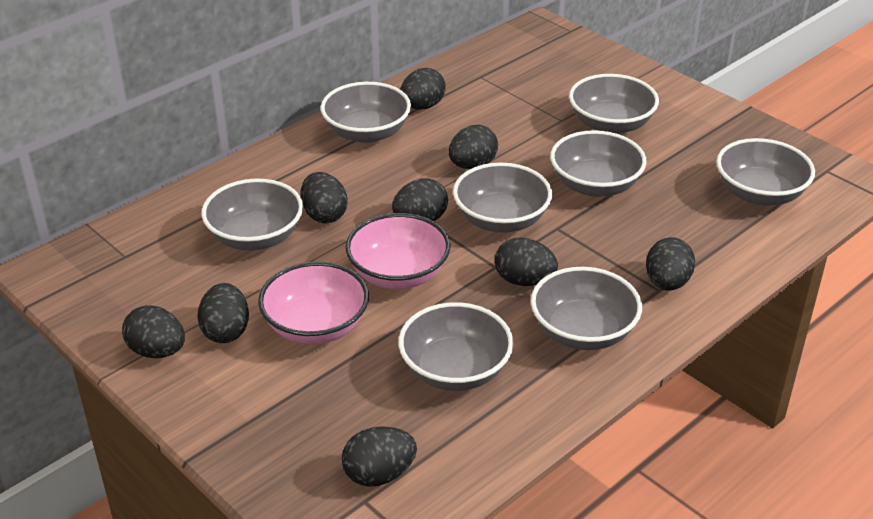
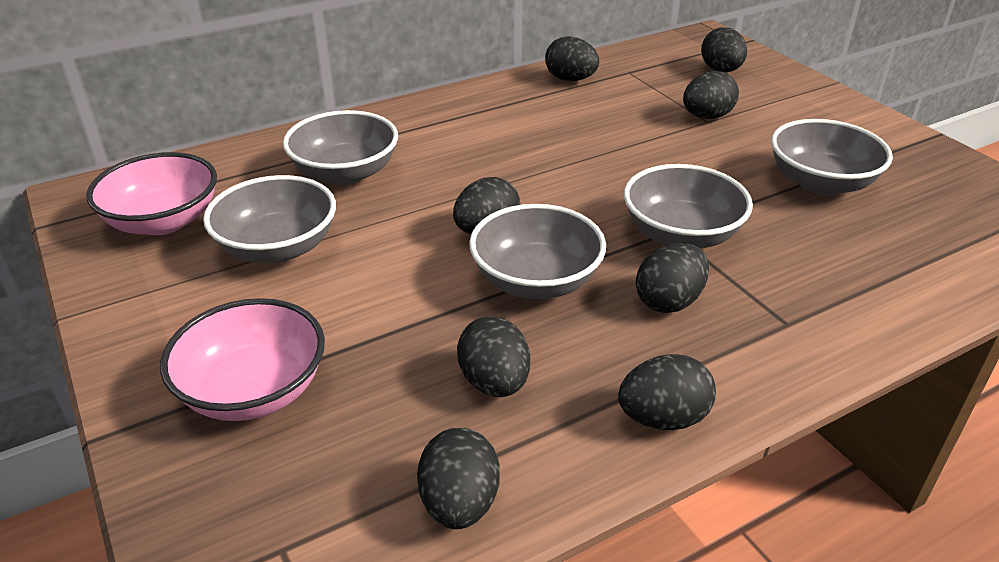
black egg: 9 -> 8
grey bowl: 8 -> 5

